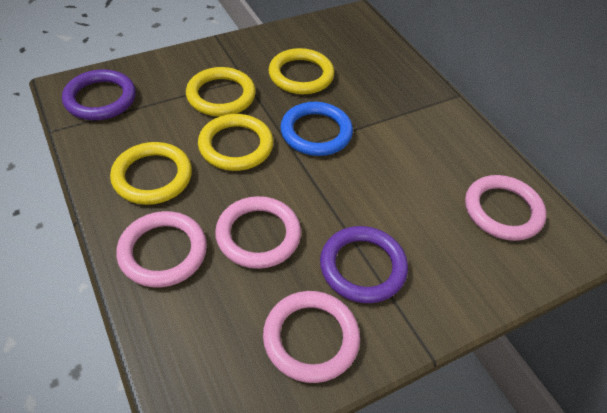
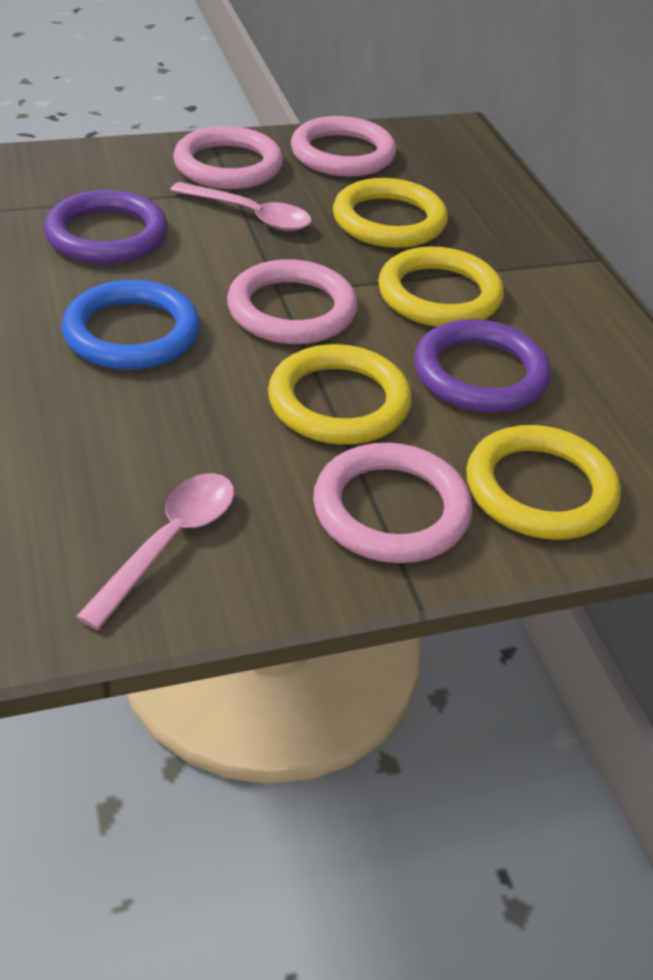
pink spoon: 0 -> 2

